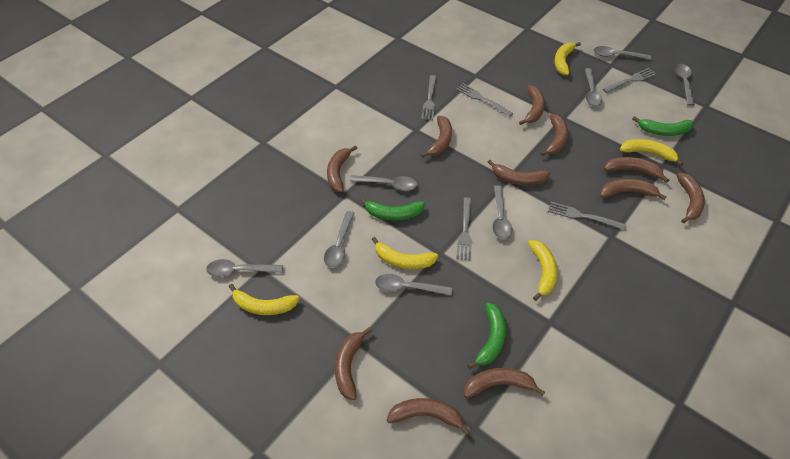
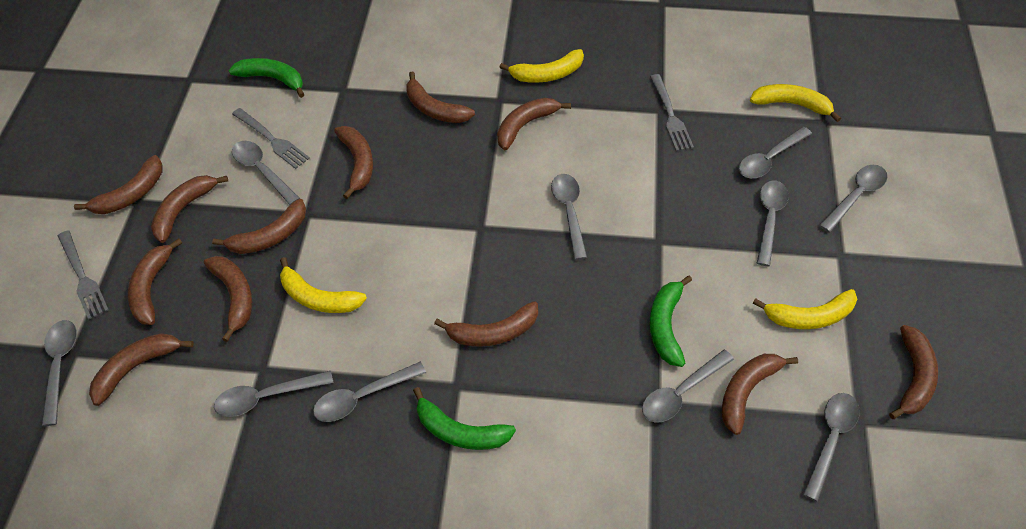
brown banana: 11 -> 12
grey fork: 5 -> 3
grey spoon: 8 -> 10
yellow banana: 5 -> 4

